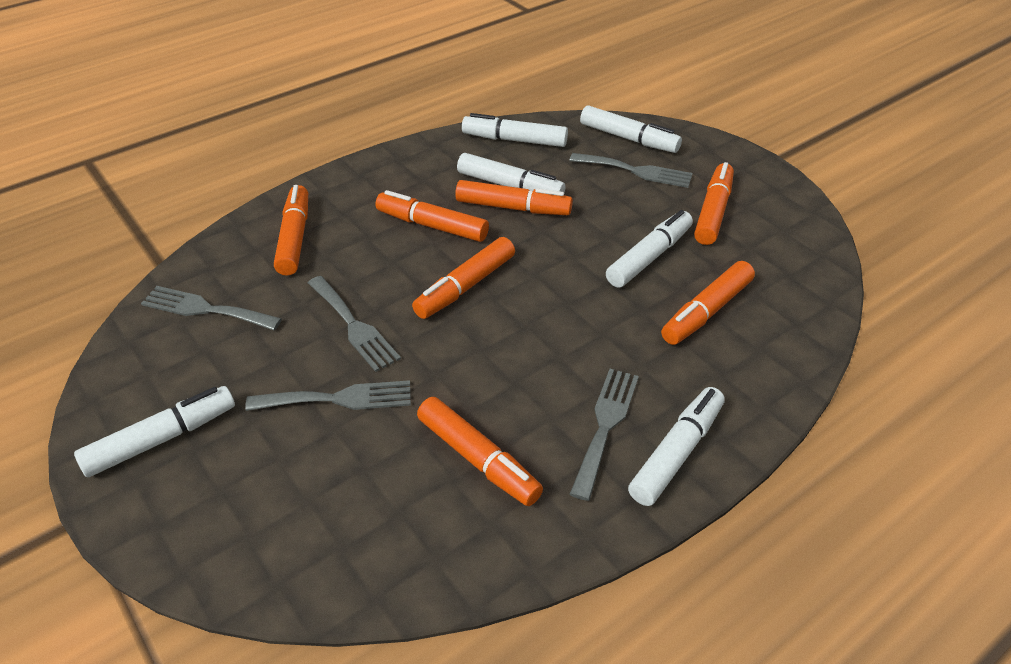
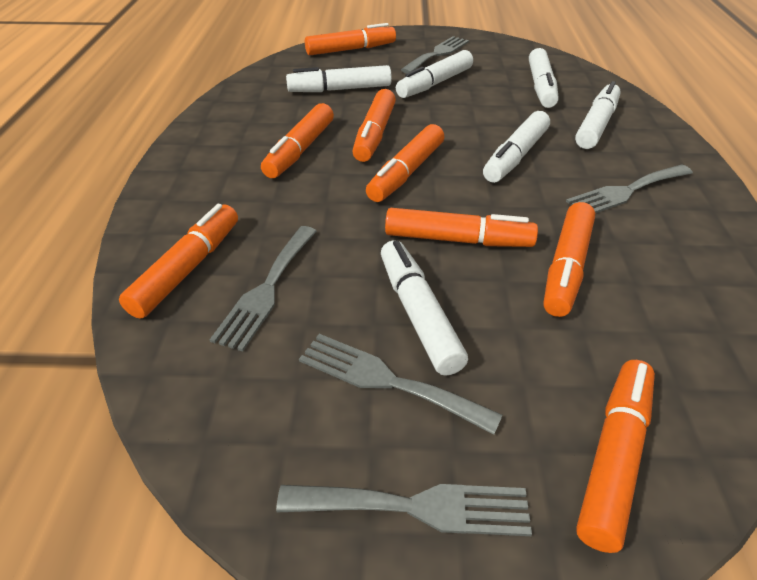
orange marker: 7 -> 8

